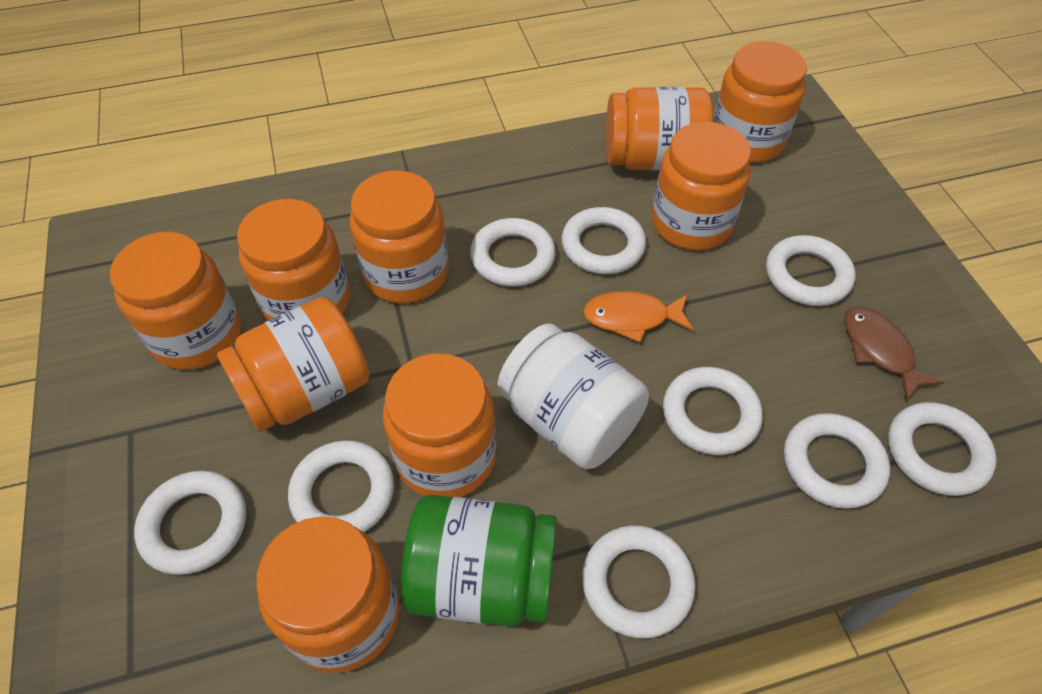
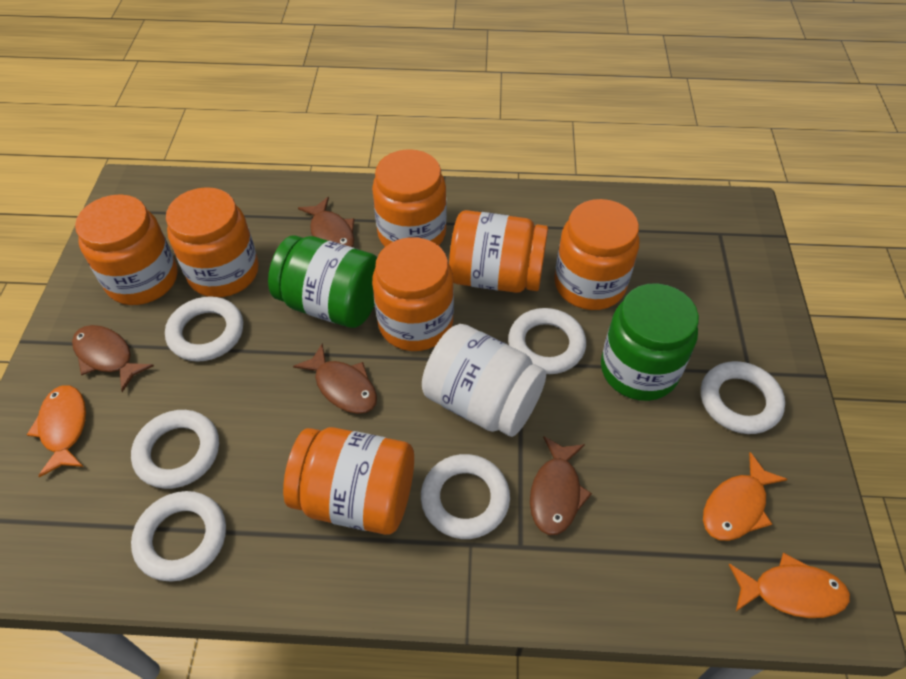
brown fish: 1 -> 4
green jar: 1 -> 2
orange fish: 1 -> 3
orange jar: 9 -> 7
white ring: 9 -> 6

